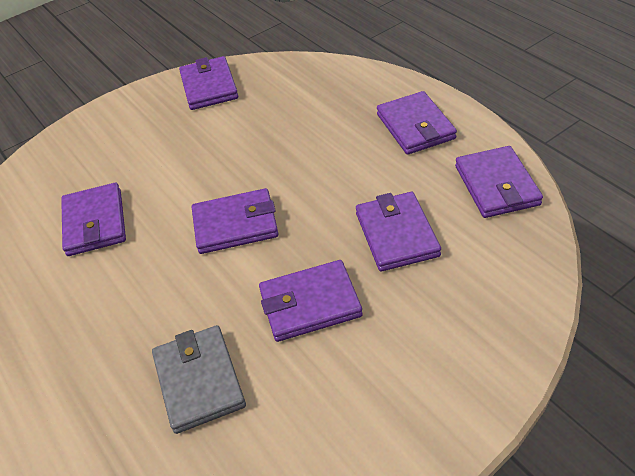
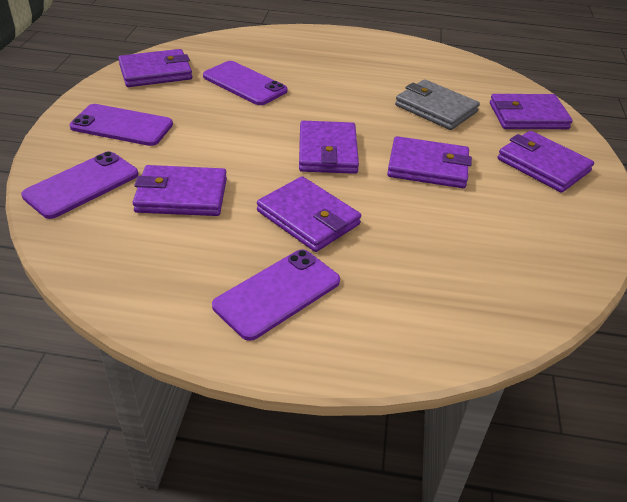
purple phone: 0 -> 4

